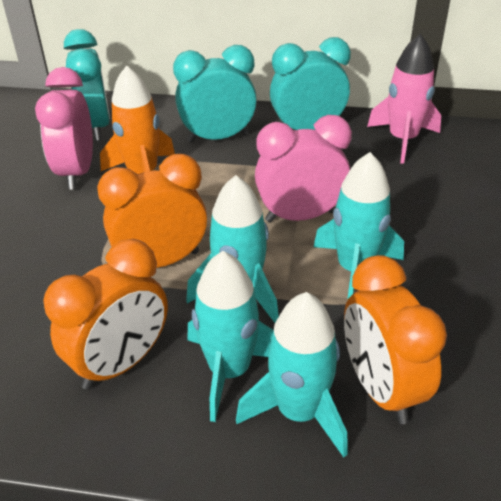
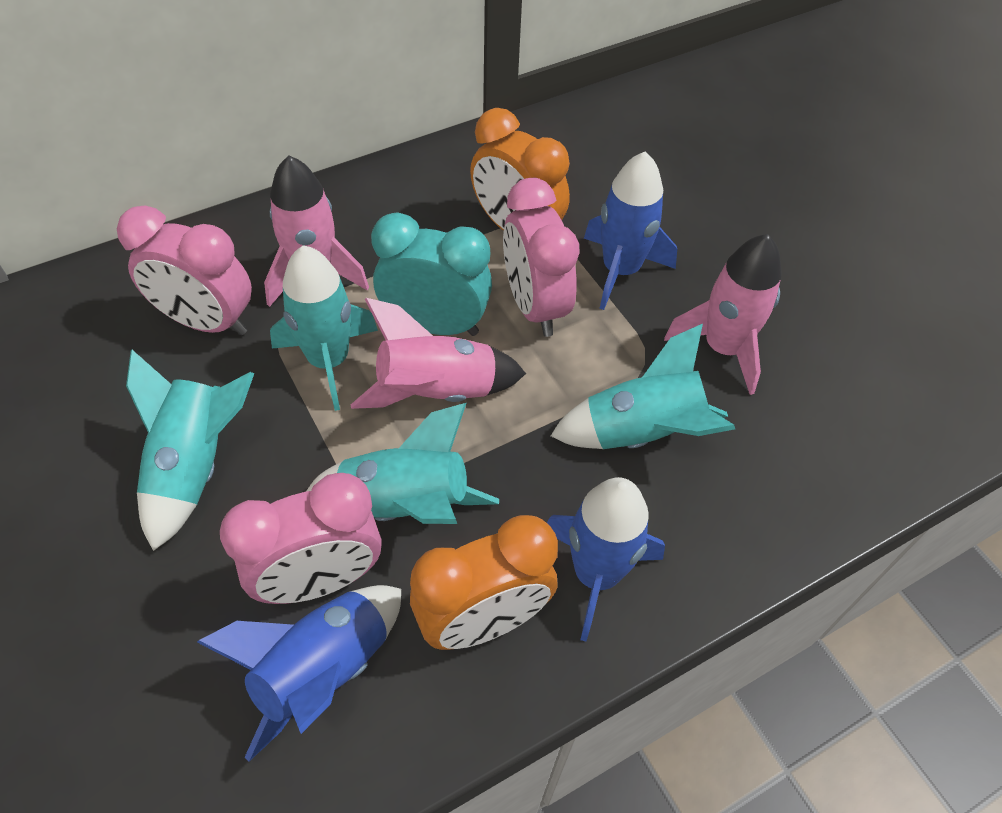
blue rocket: 0 -> 3
orange clock: 3 -> 2
orange rocket: 1 -> 0
pink clock: 2 -> 3
pink rocket: 1 -> 3
turquoise clock: 3 -> 1

